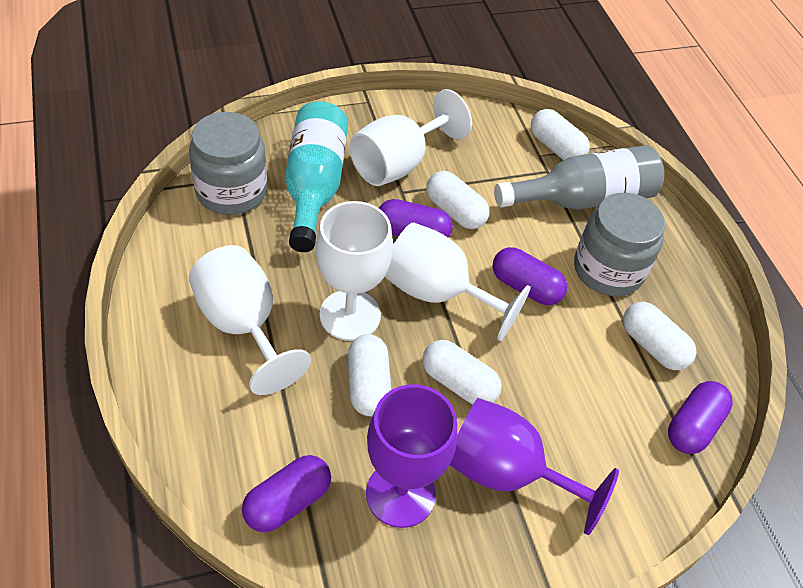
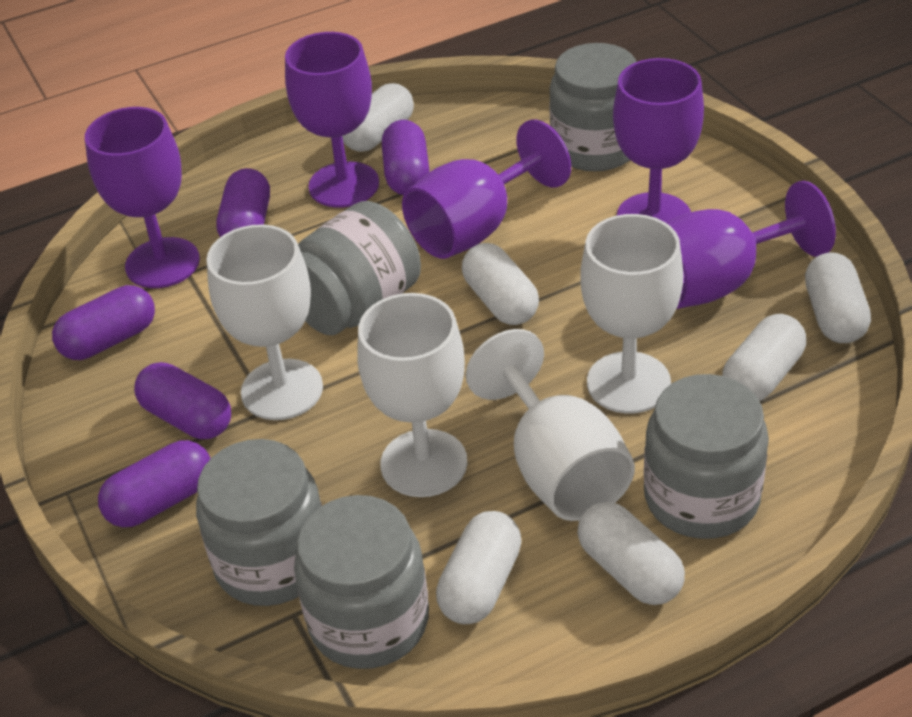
grey bottle: 1 -> 0
grey jar: 2 -> 5
purple capsule: 4 -> 5
purple goblet: 2 -> 5
turquoise bottle: 1 -> 0
white capsule: 5 -> 6

